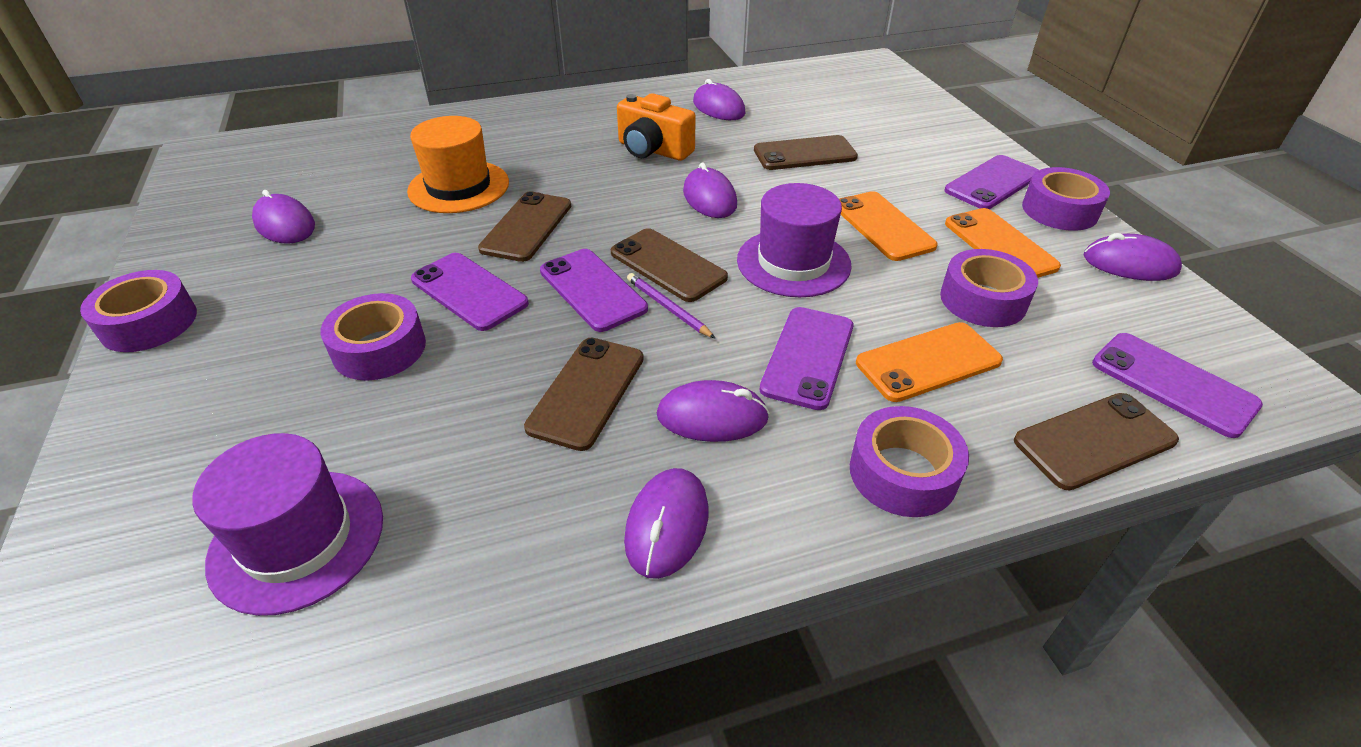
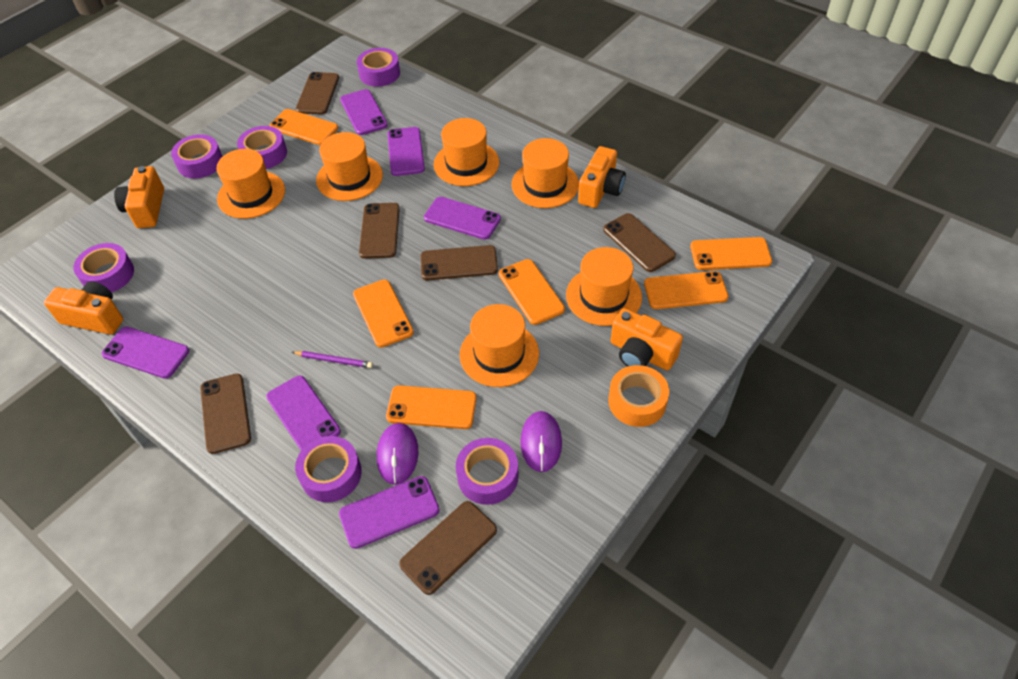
brown phone: 5 -> 6
orange camera: 1 -> 4
orange hat: 1 -> 6
orange phone: 3 -> 6
orange tape: 0 -> 1
purple hat: 2 -> 0
purple mouse: 6 -> 2
purple phone: 5 -> 6
purple tape: 5 -> 6

